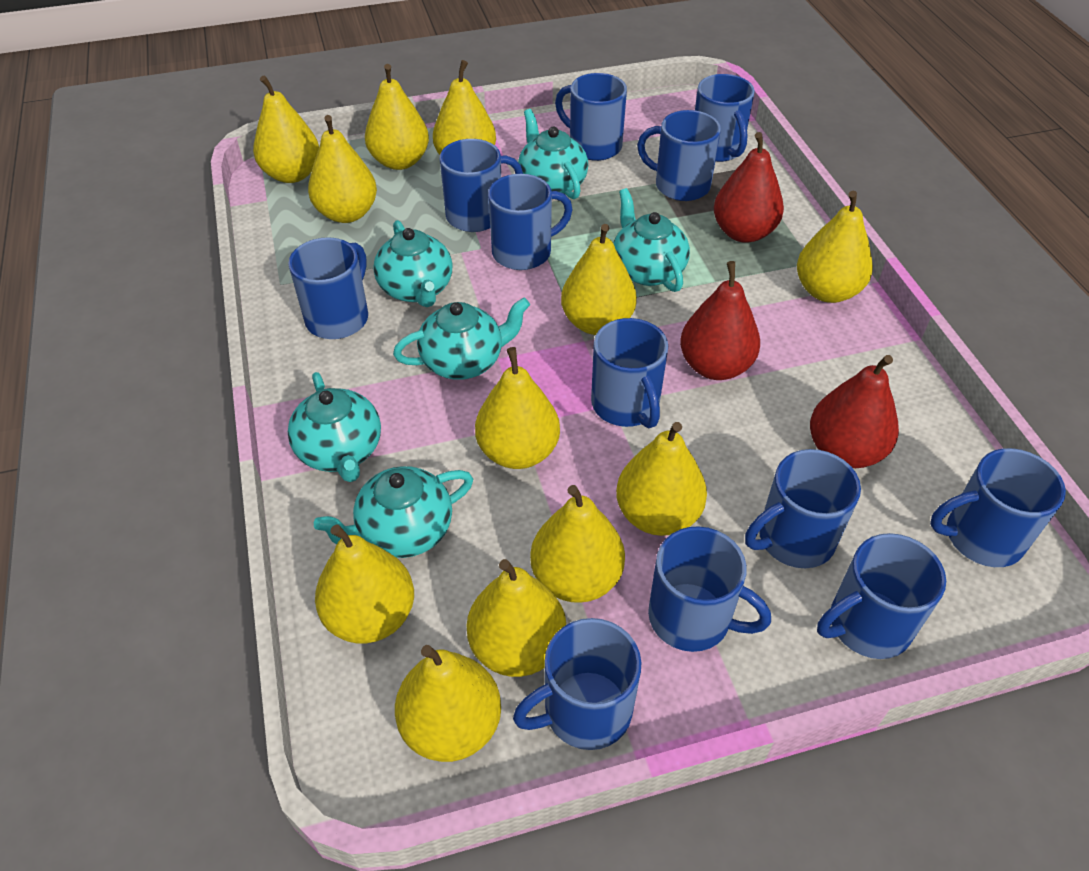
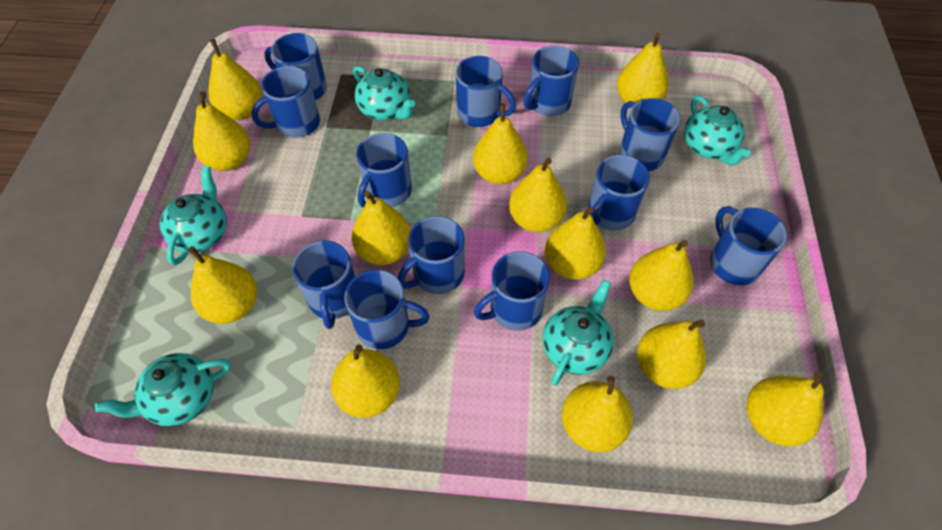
red pear: 3 -> 0
turquoise teapot: 6 -> 5
yellow pear: 12 -> 13

